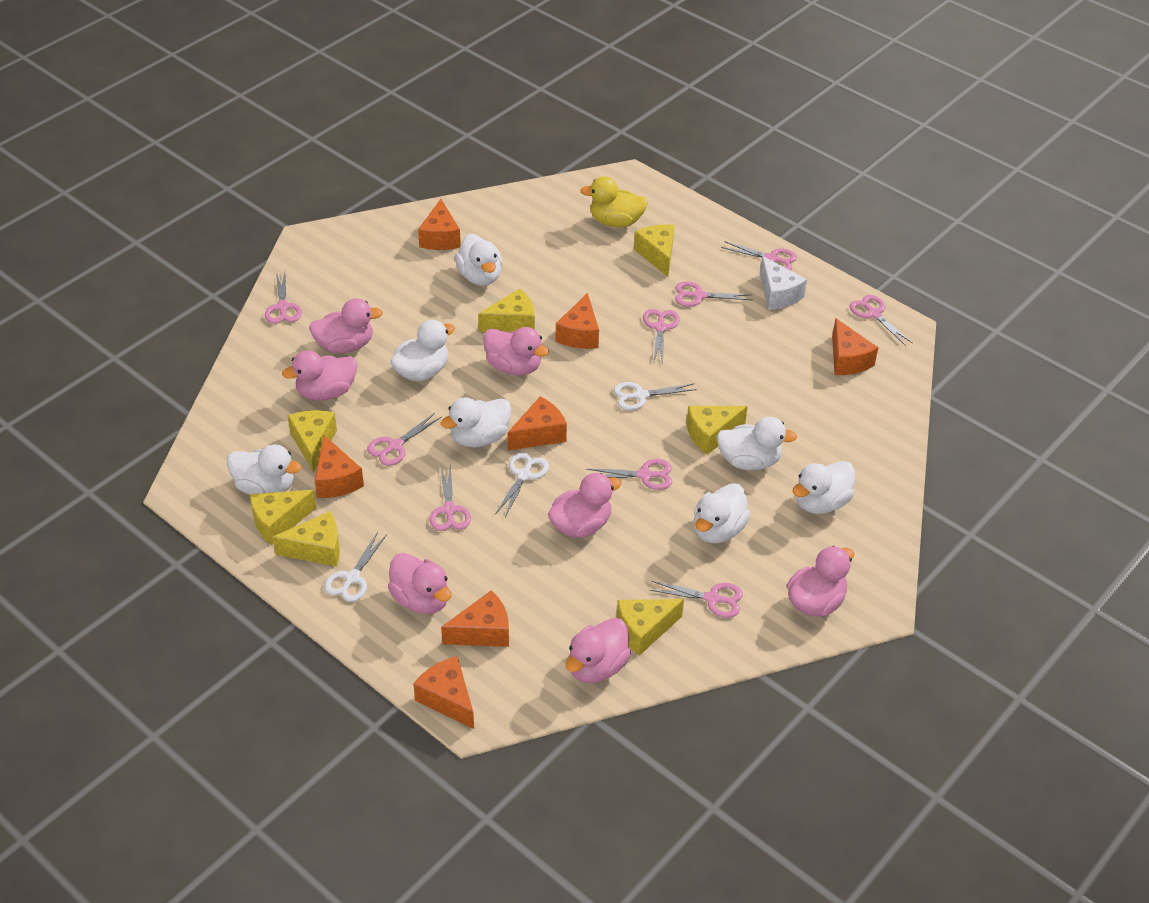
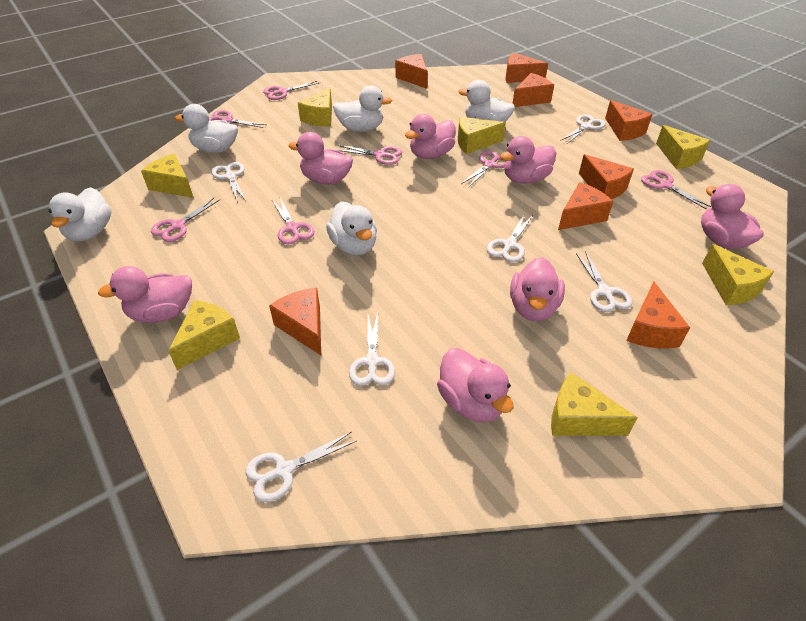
orange cheese: 7 -> 8
pink scissors: 9 -> 7
white cheese: 1 -> 0
white duck: 7 -> 5
white scissors: 3 -> 6
yellow duck: 1 -> 0

